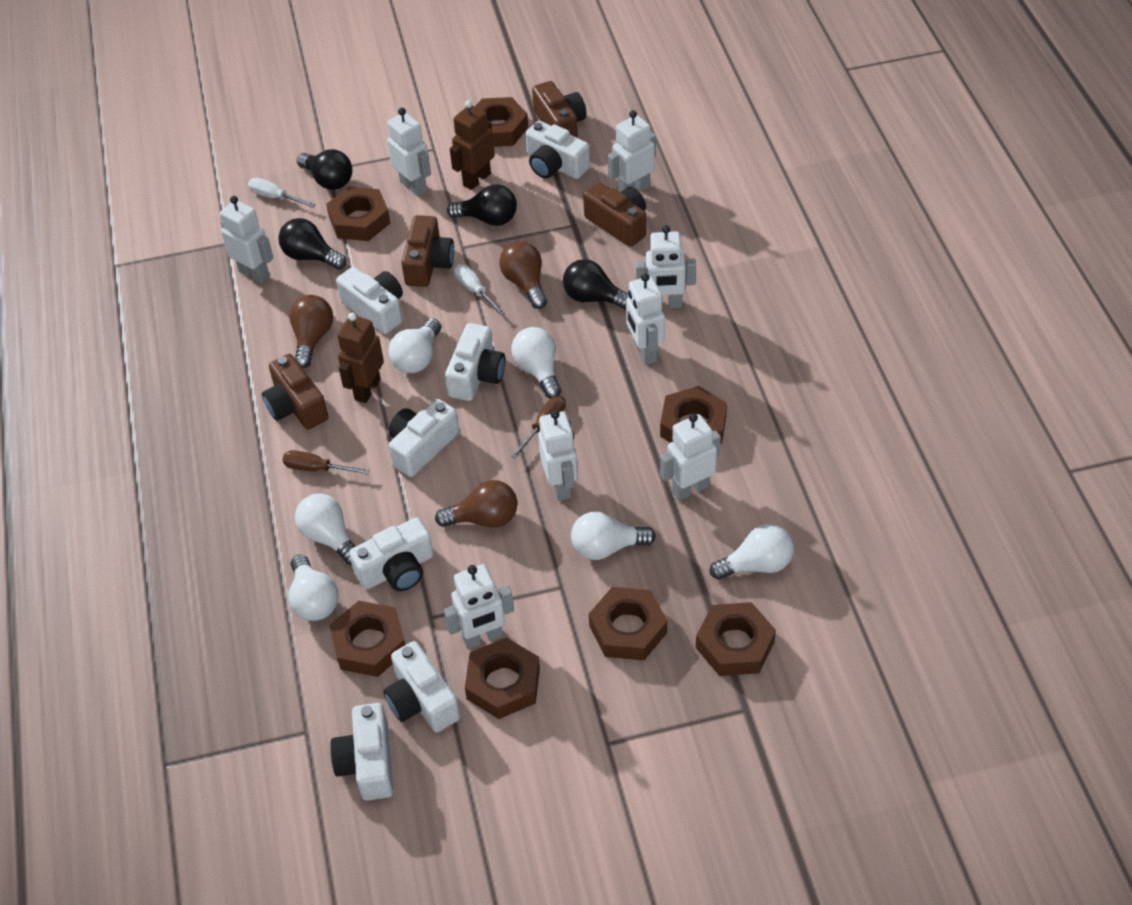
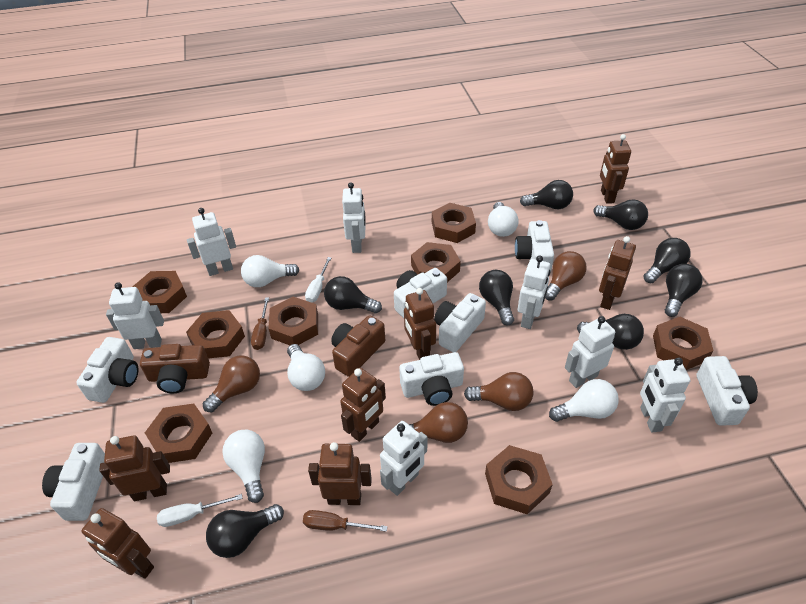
black light bulb: 4 -> 8
brown camera: 4 -> 2
brown light bulb: 3 -> 4
brown nut: 7 -> 8
brown robot: 2 -> 7
white light bulb: 6 -> 5
white robot: 8 -> 7

